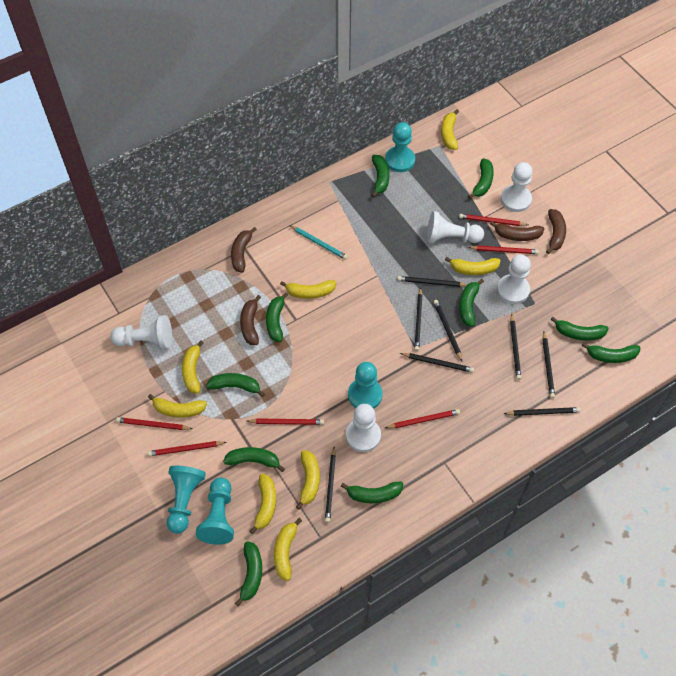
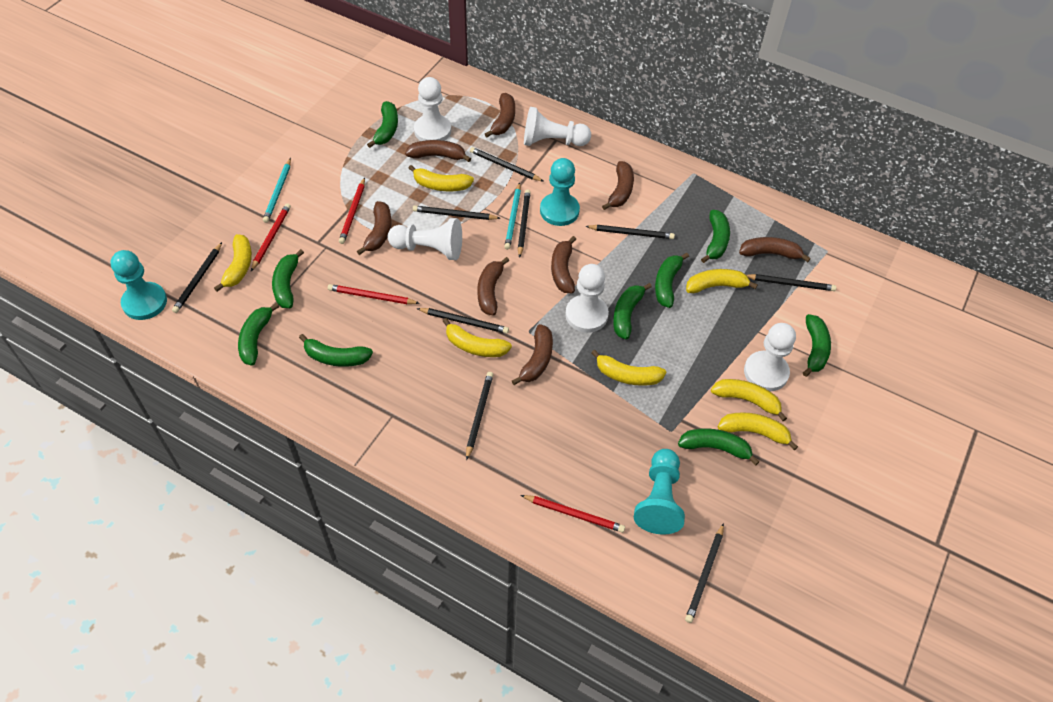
black pencil: 8 -> 9
brown banana: 4 -> 8
green banana: 10 -> 9
red pencil: 6 -> 4
turquoise pawn: 4 -> 3
turquoise pencil: 1 -> 2
yellow banana: 8 -> 7

